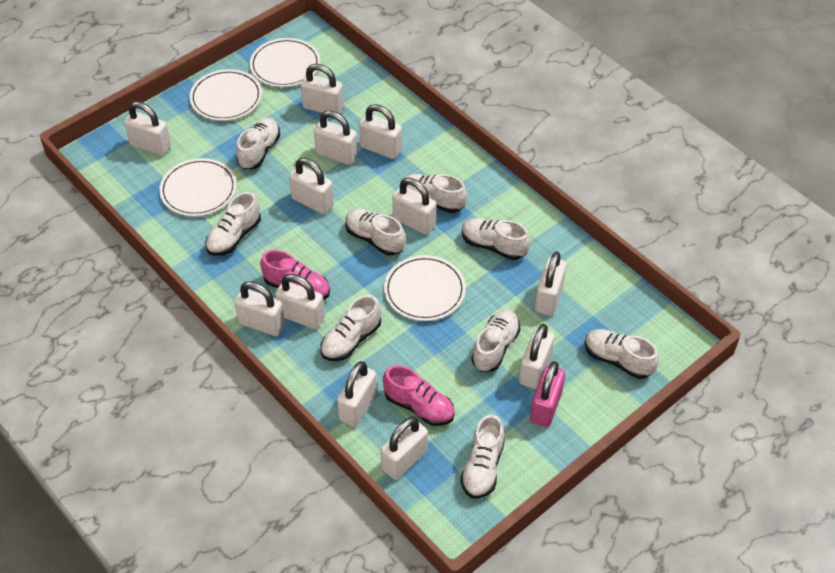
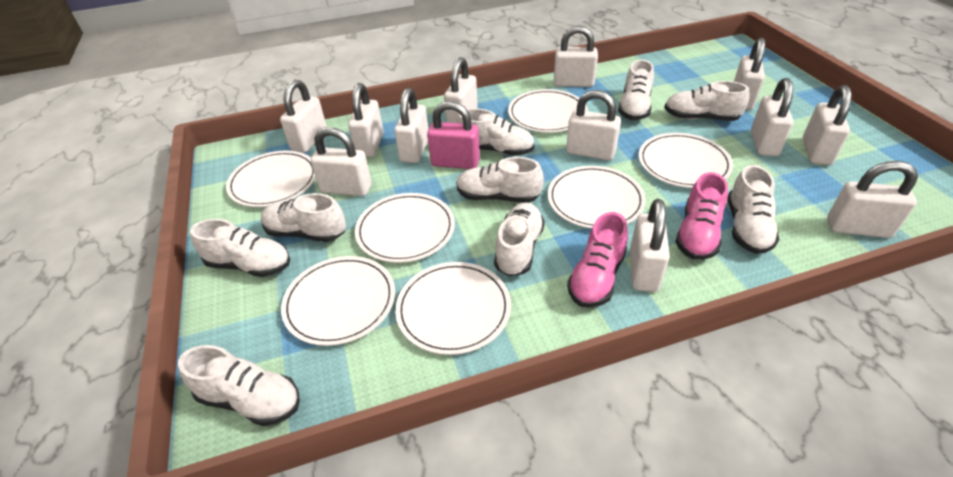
white plate: 4 -> 7

